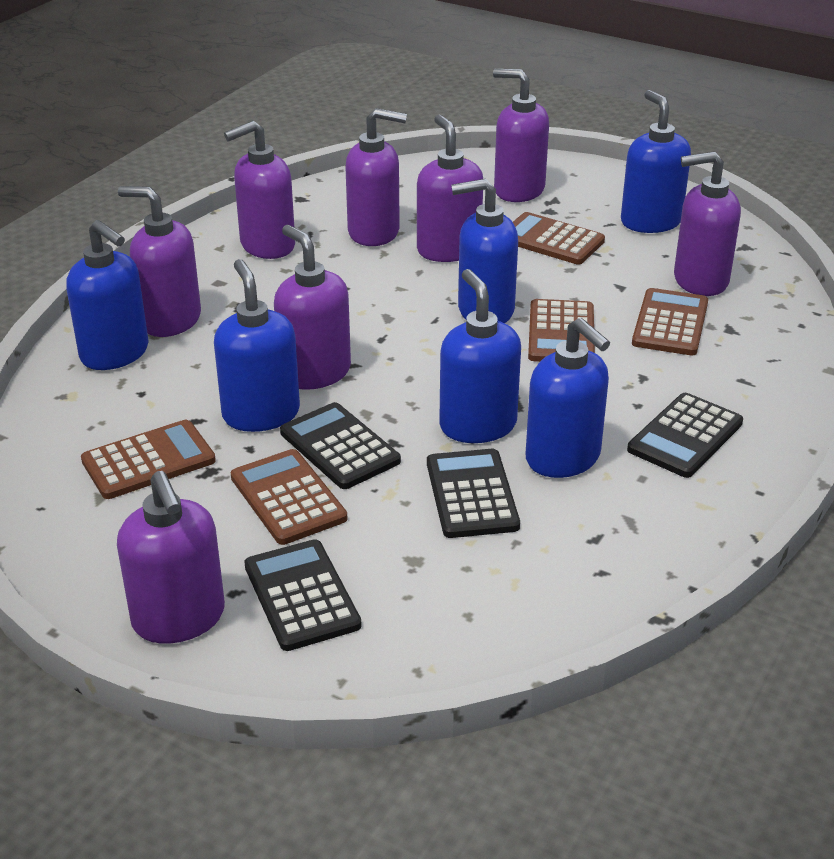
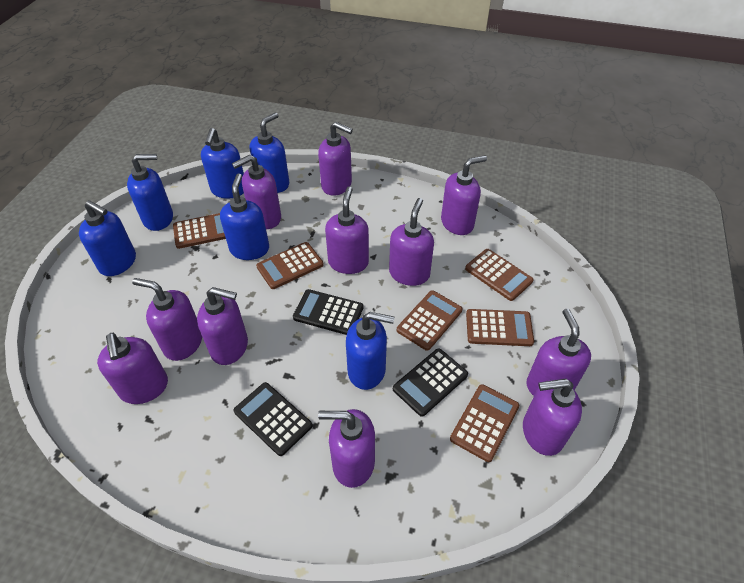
black calculator: 4 -> 3
brown calculator: 5 -> 6
purple soap dispenser: 8 -> 11

